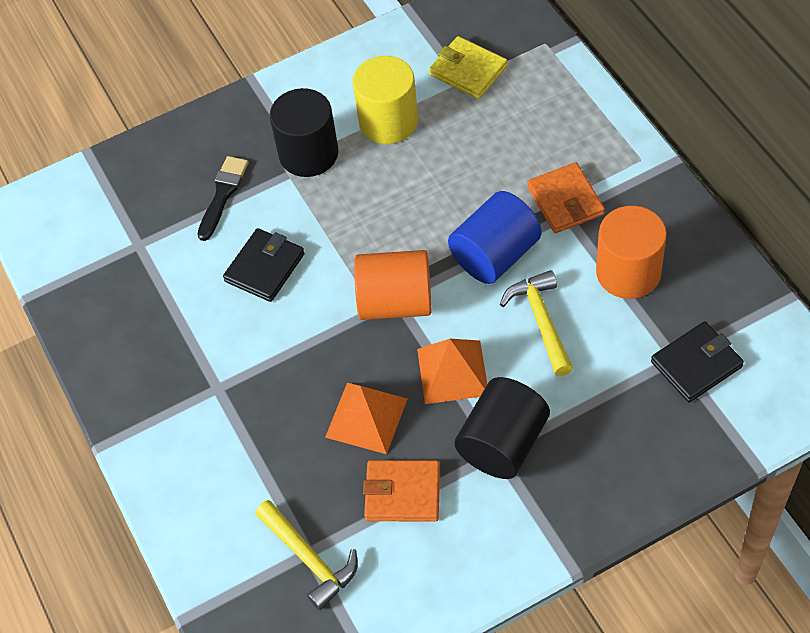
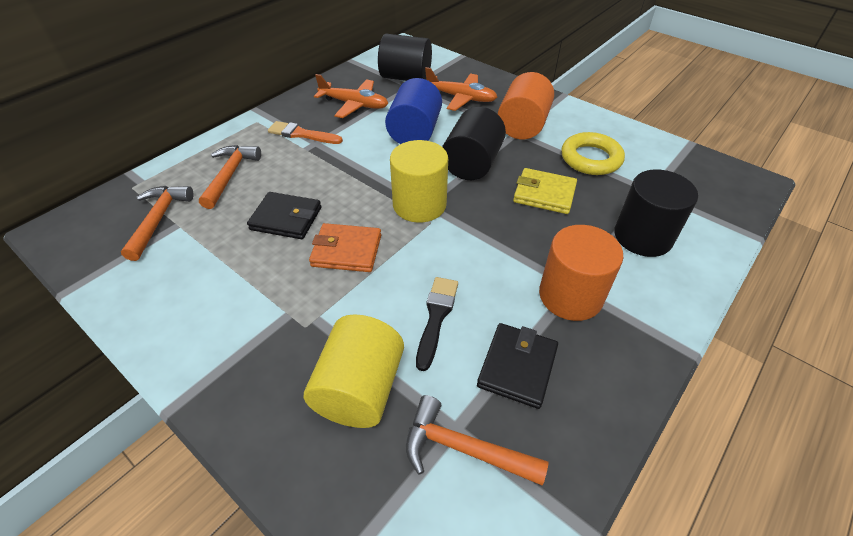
black cylinder: 2 -> 3
orange brush: 0 -> 1
orange hammer: 0 -> 3
orange plane: 0 -> 2
orange pyramid: 2 -> 0
orange wallet: 2 -> 1
yellow cylinder: 1 -> 2
yellow hammer: 2 -> 0
yellow ring: 0 -> 1

